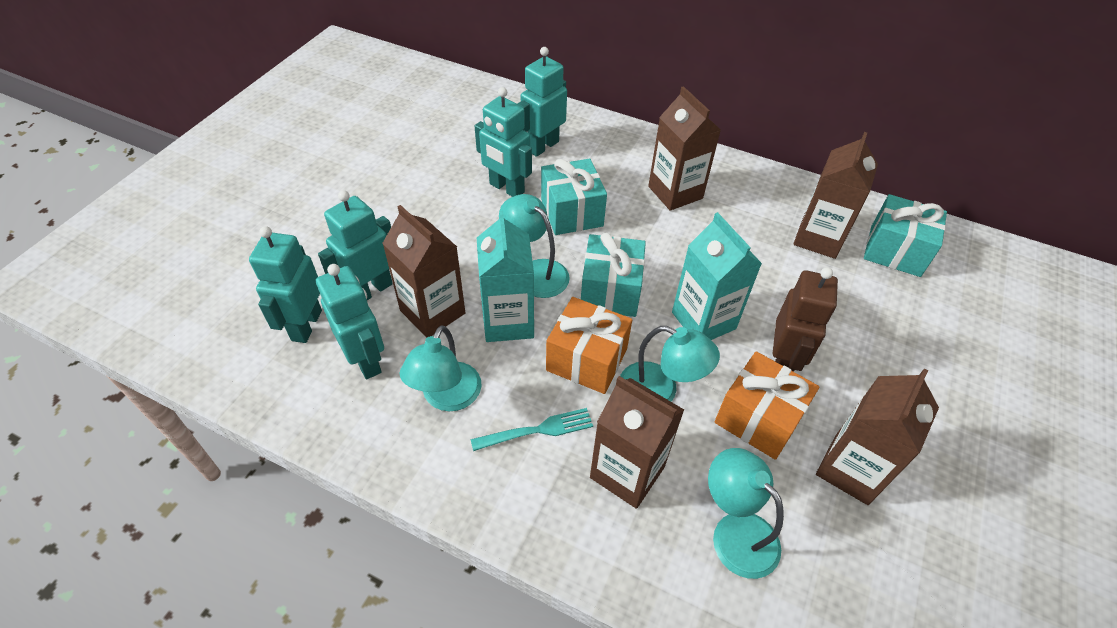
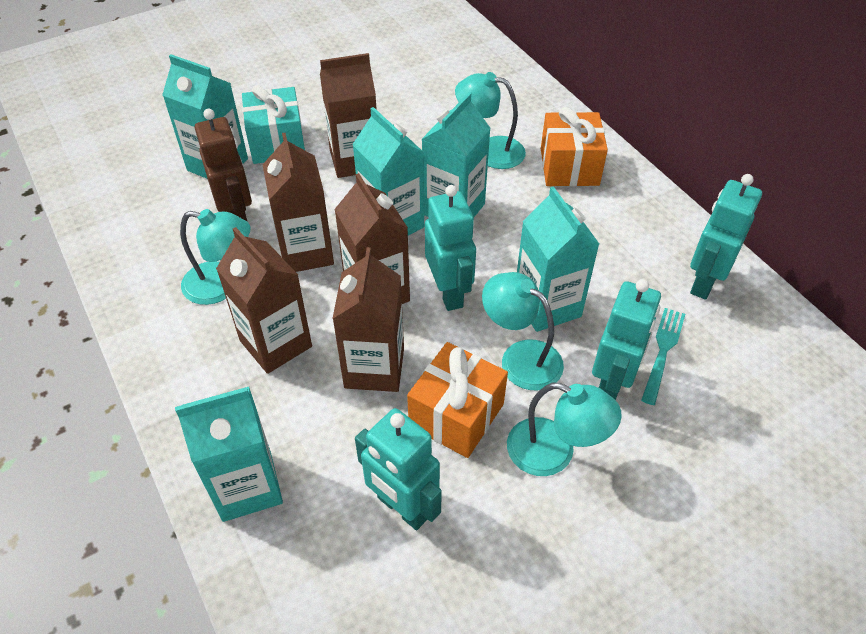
turquoise carton: 2 -> 5
turquoise gift: 3 -> 1
turquoise robot: 5 -> 4

